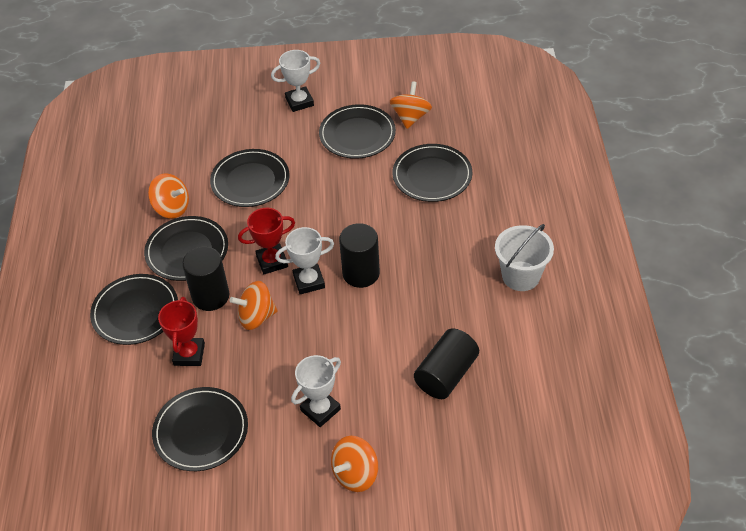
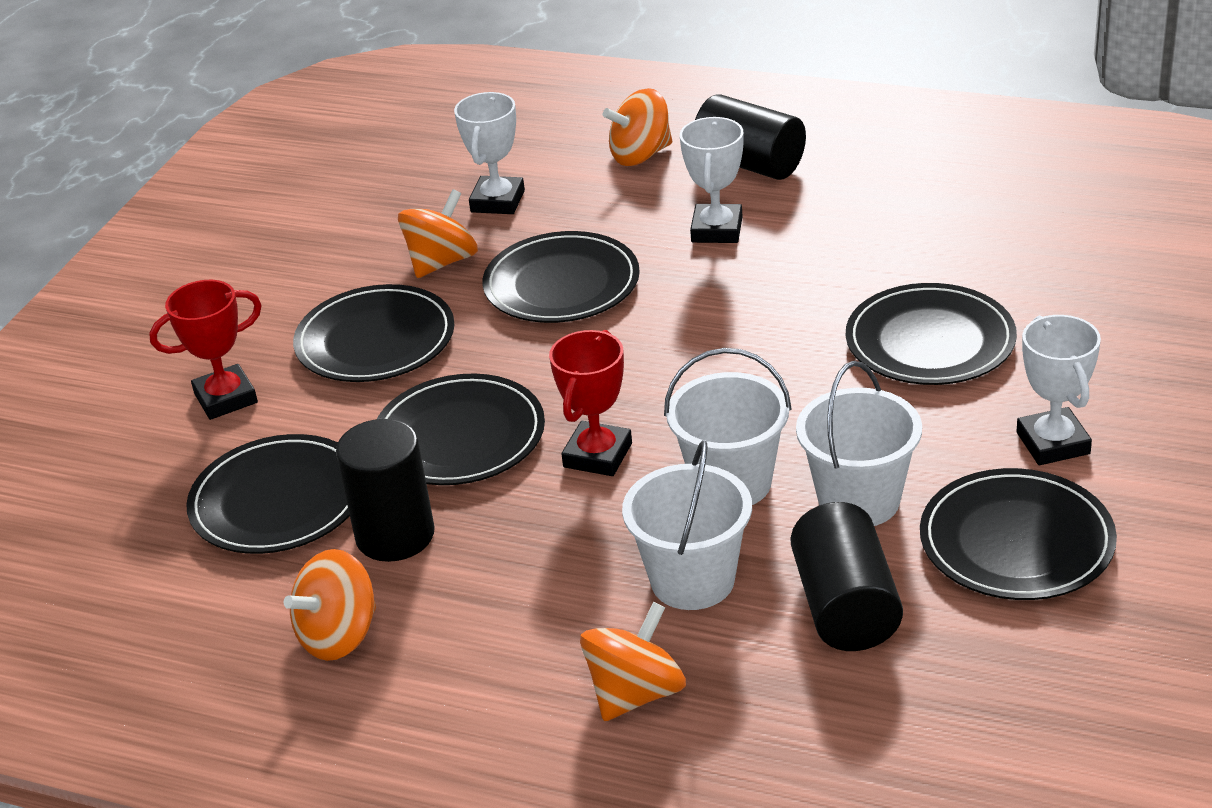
white bucket: 1 -> 3

